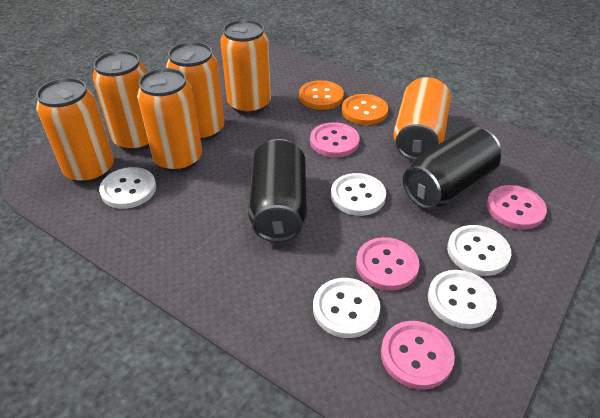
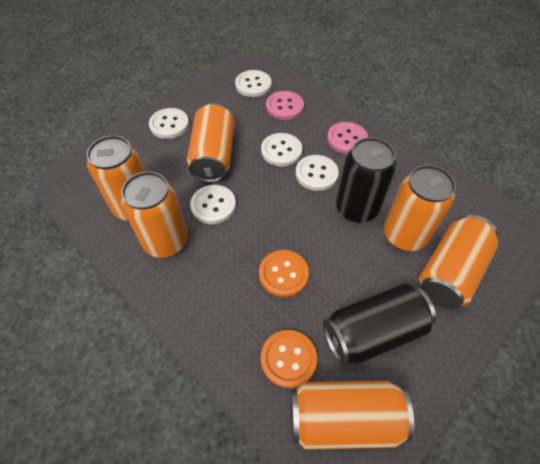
pink button: 4 -> 2

